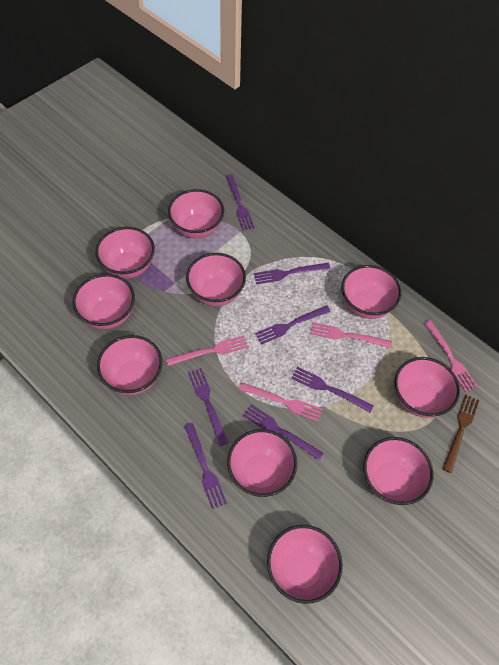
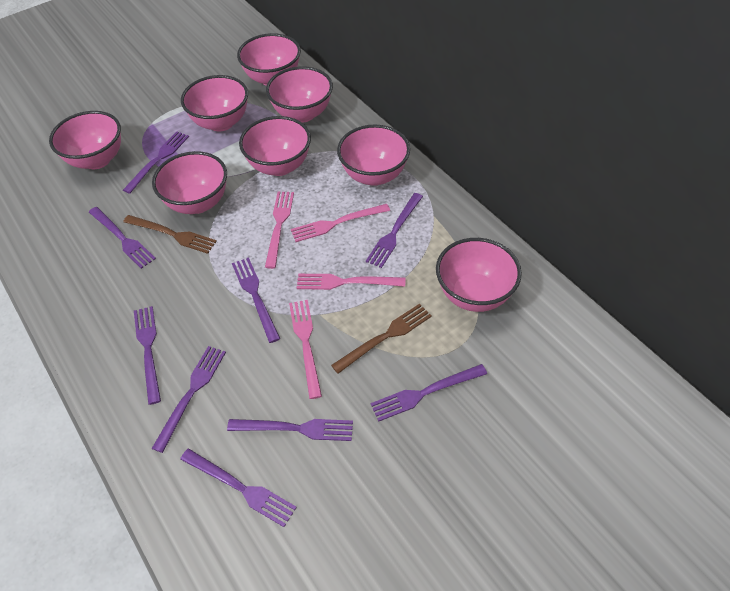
brown fork: 1 -> 2
pink bowl: 10 -> 8
purple fork: 7 -> 9

